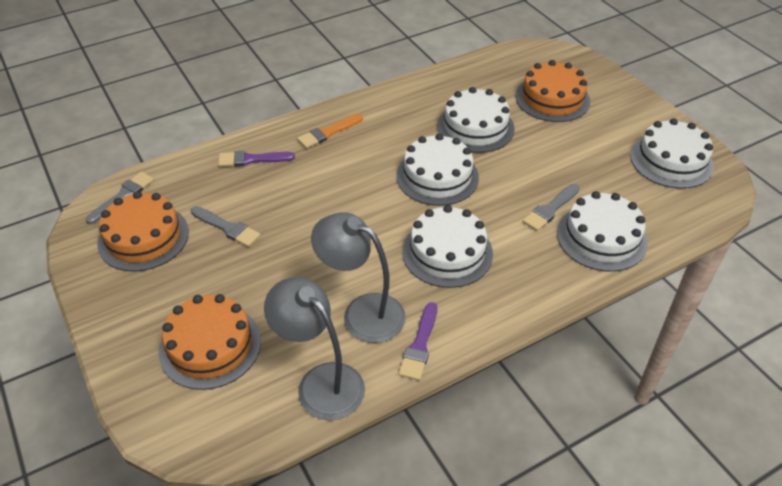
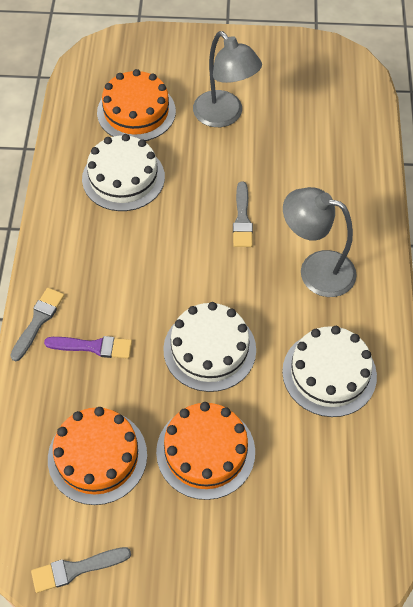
orange brush: 1 -> 0
purple brush: 2 -> 1
white cake: 5 -> 3

